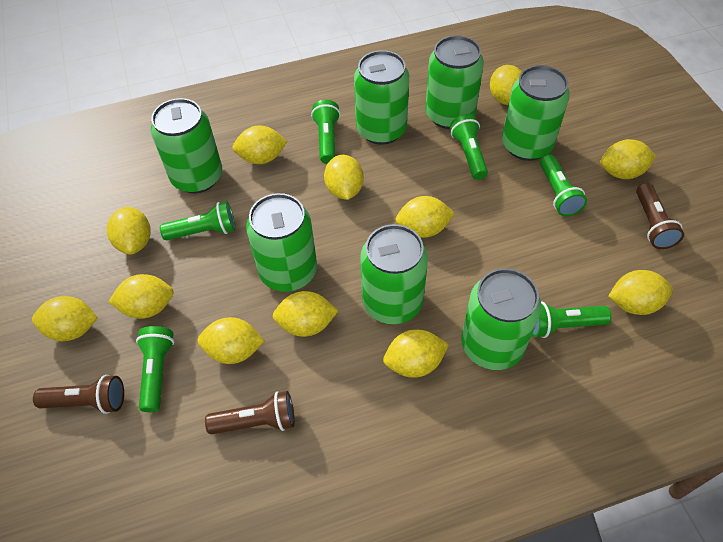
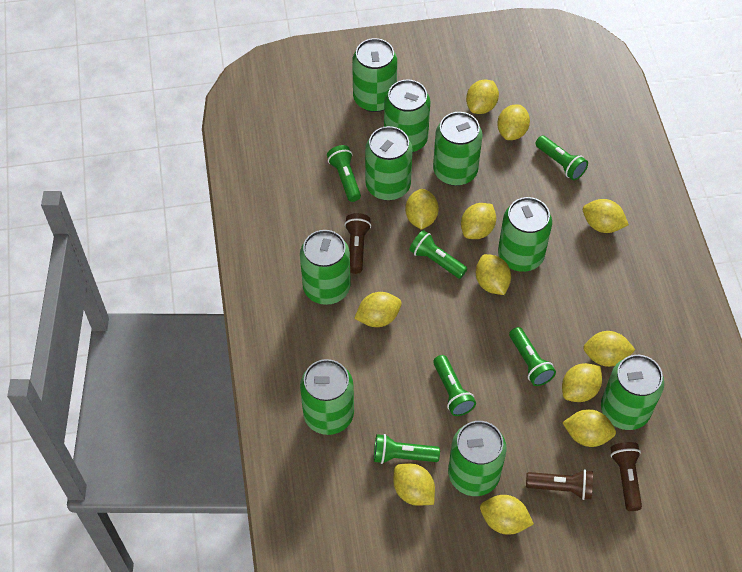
green can: 7 -> 9

